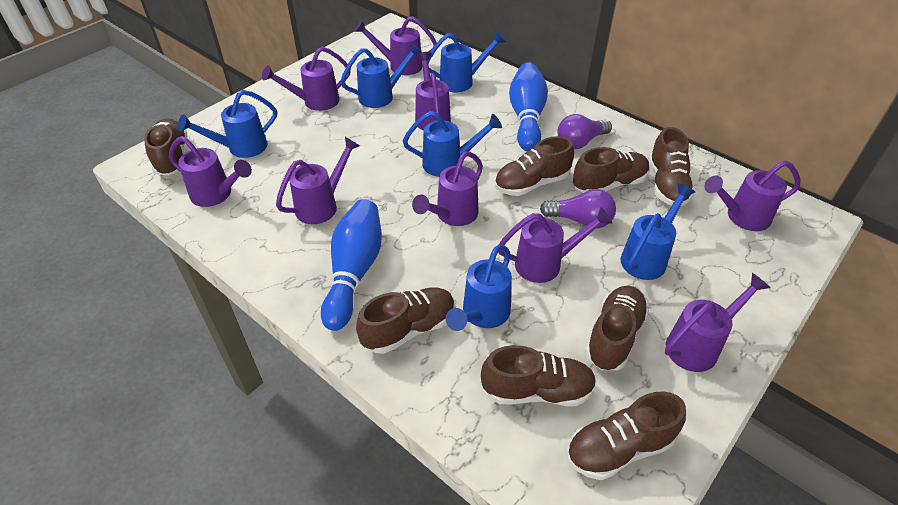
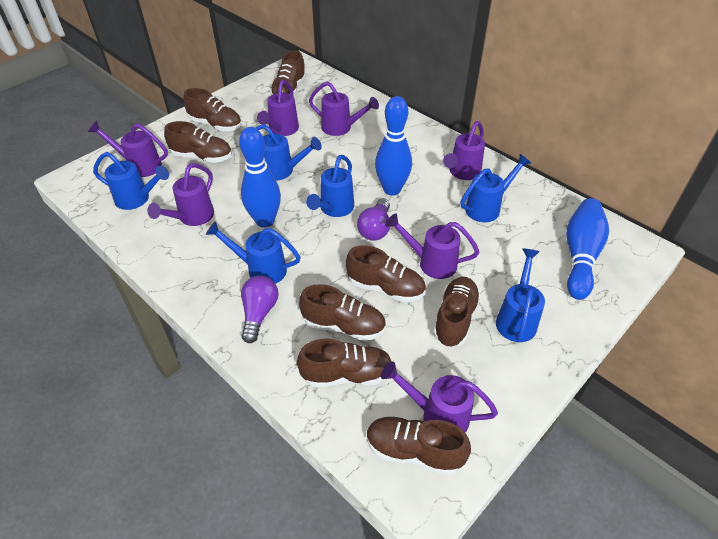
blue bowling pin: 2 -> 3
purple watering can: 9 -> 7

